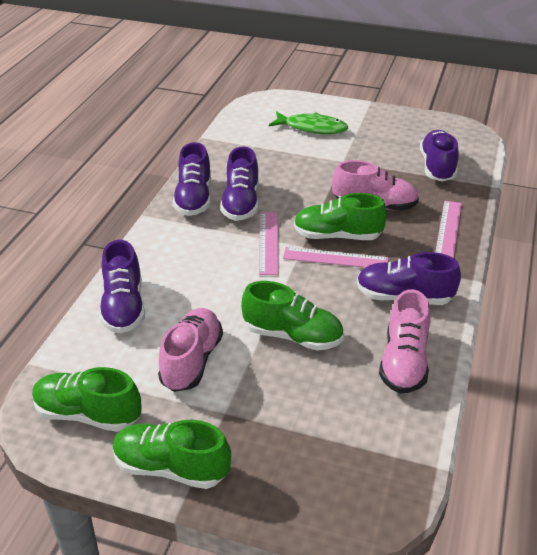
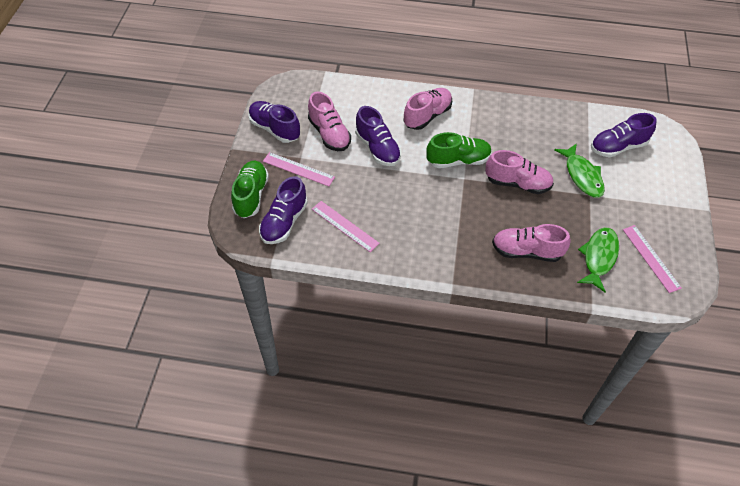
green fish: 1 -> 2
green shoe: 4 -> 2
pink shoe: 3 -> 4
purple shoe: 5 -> 4

